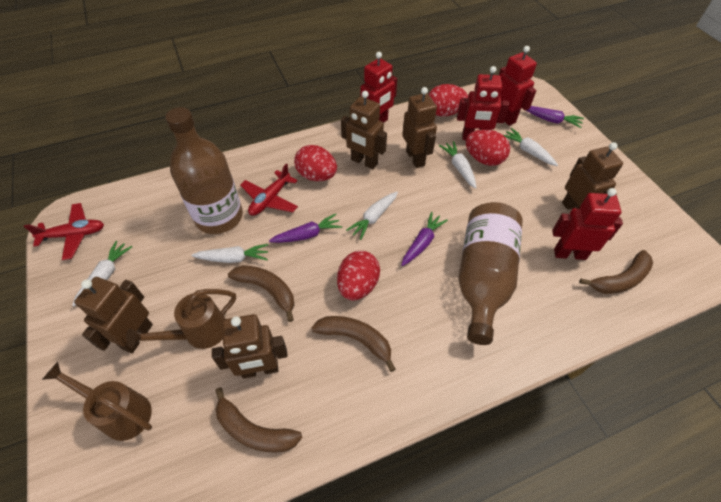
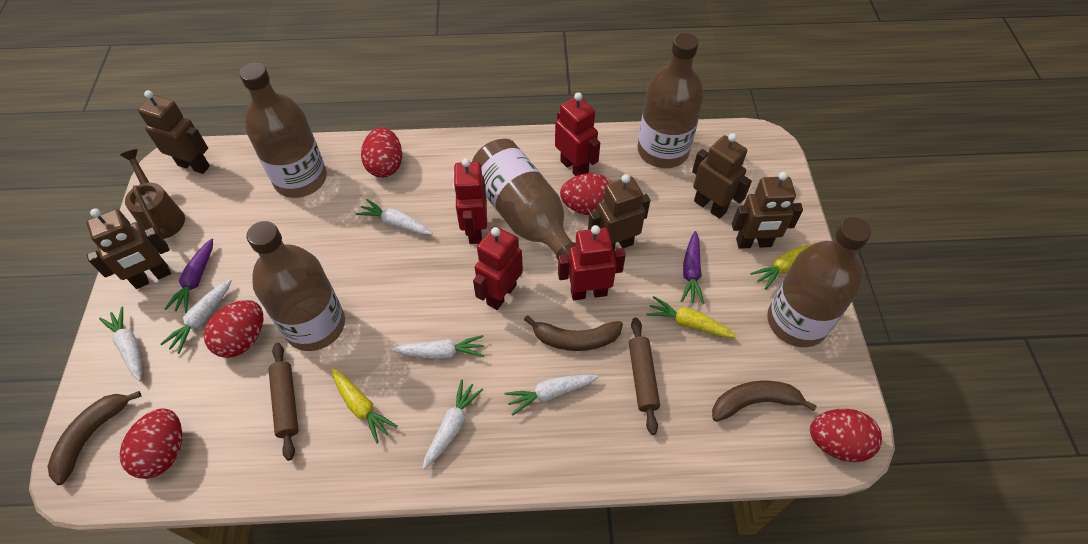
brown banana: 4 -> 3
brown bottle: 2 -> 5
brown rolling pin: 0 -> 2
brown watering can: 2 -> 1
purple carrot: 3 -> 2
red egg: 4 -> 5
red plane: 2 -> 0
white carrot: 5 -> 6
yellow carrot: 0 -> 3

